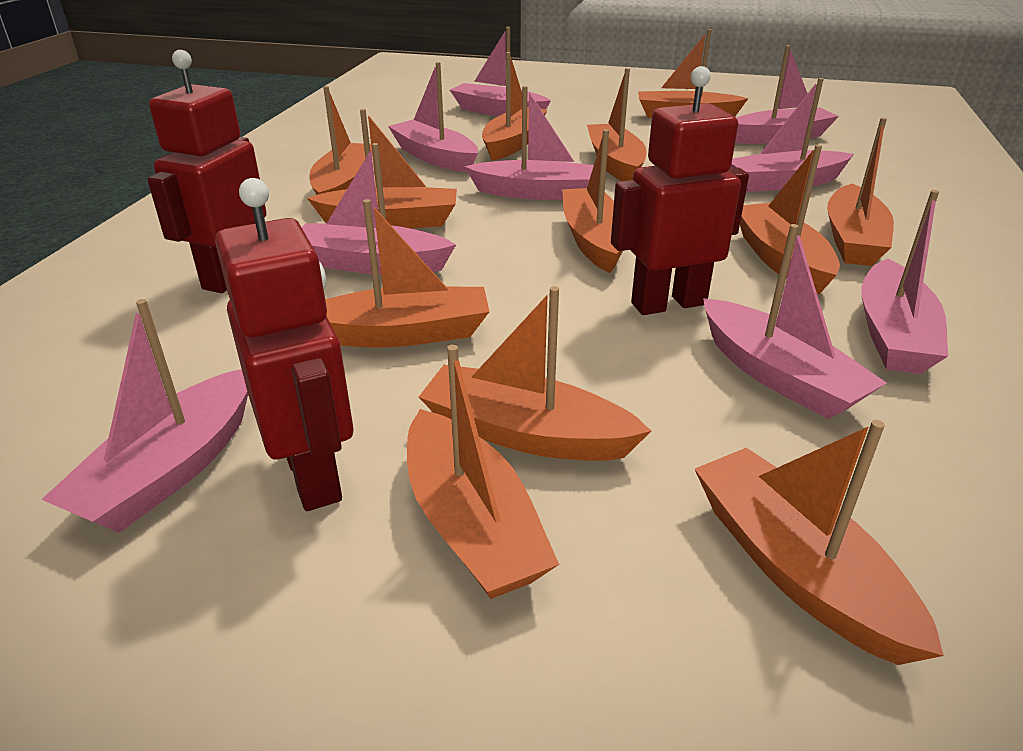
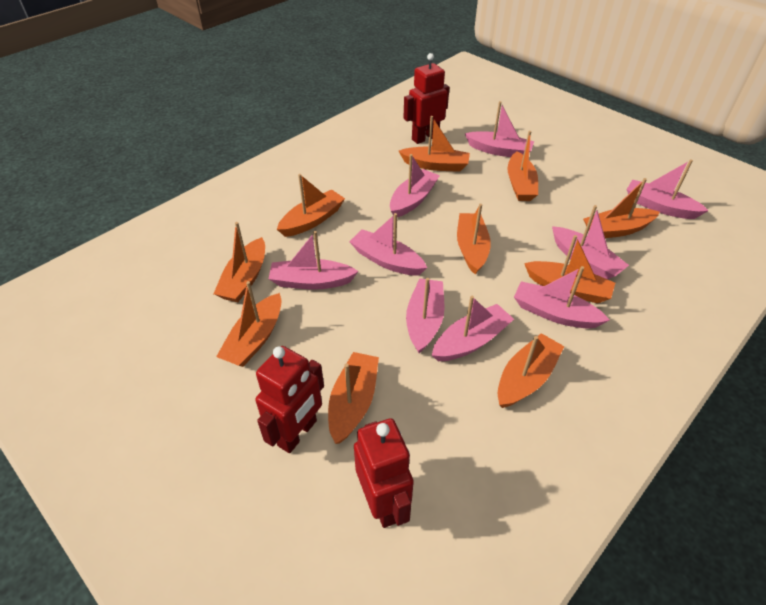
orange boat: 12 -> 10

